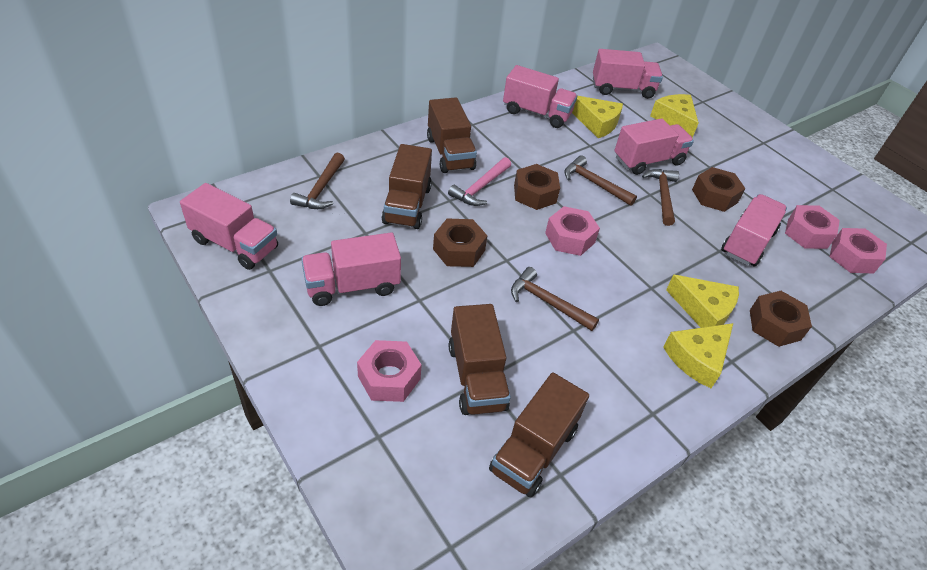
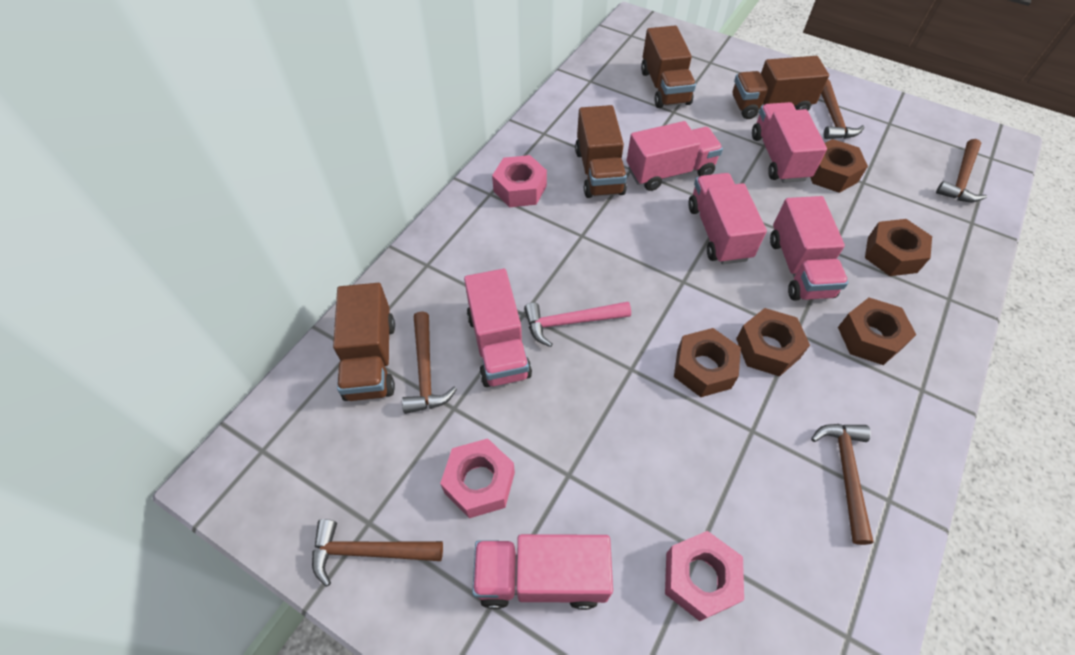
brown hammer: 4 -> 5
brown nut: 4 -> 5
pink nut: 4 -> 3
yellow cheese: 4 -> 0

